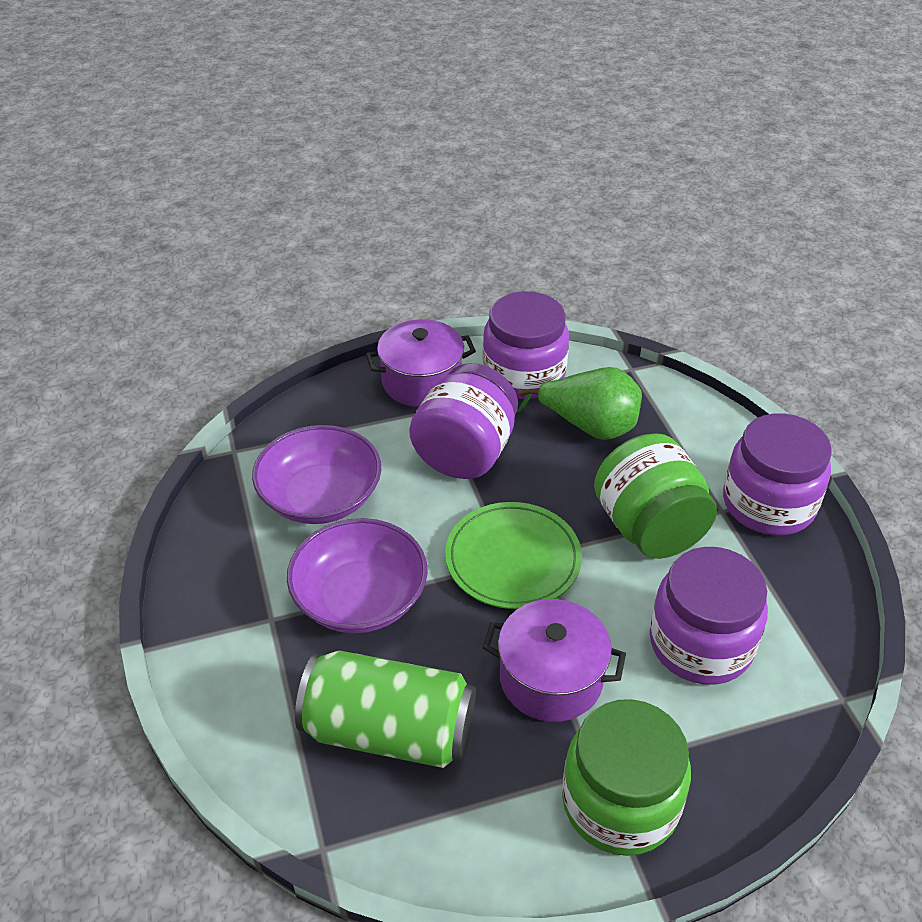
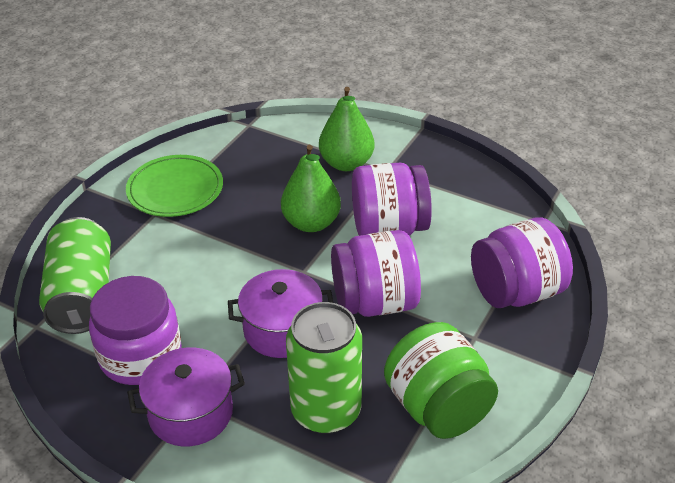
green can: 1 -> 2
green jar: 2 -> 1
green pear: 1 -> 2
purple bowl: 2 -> 0

